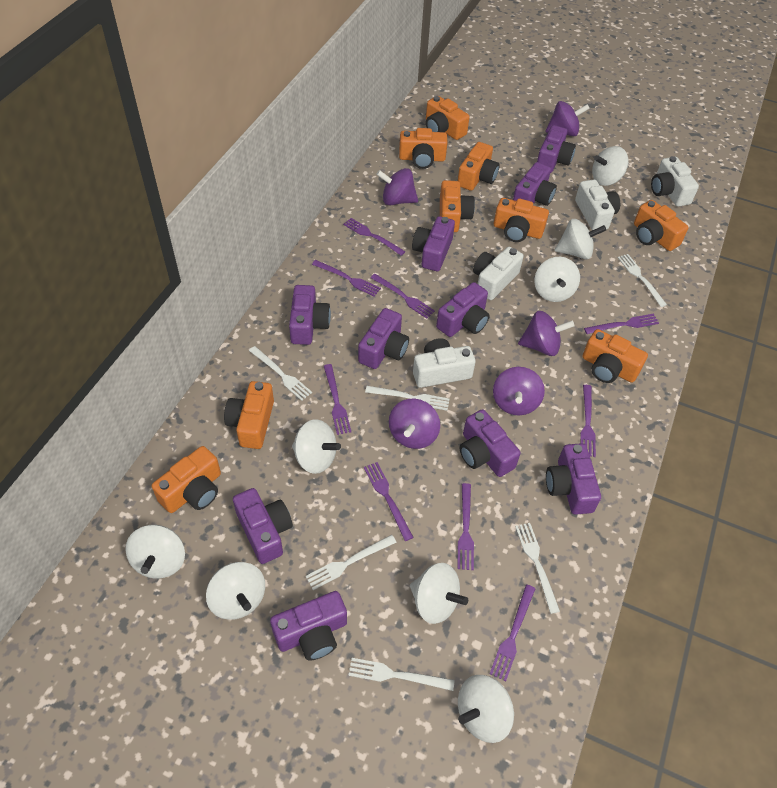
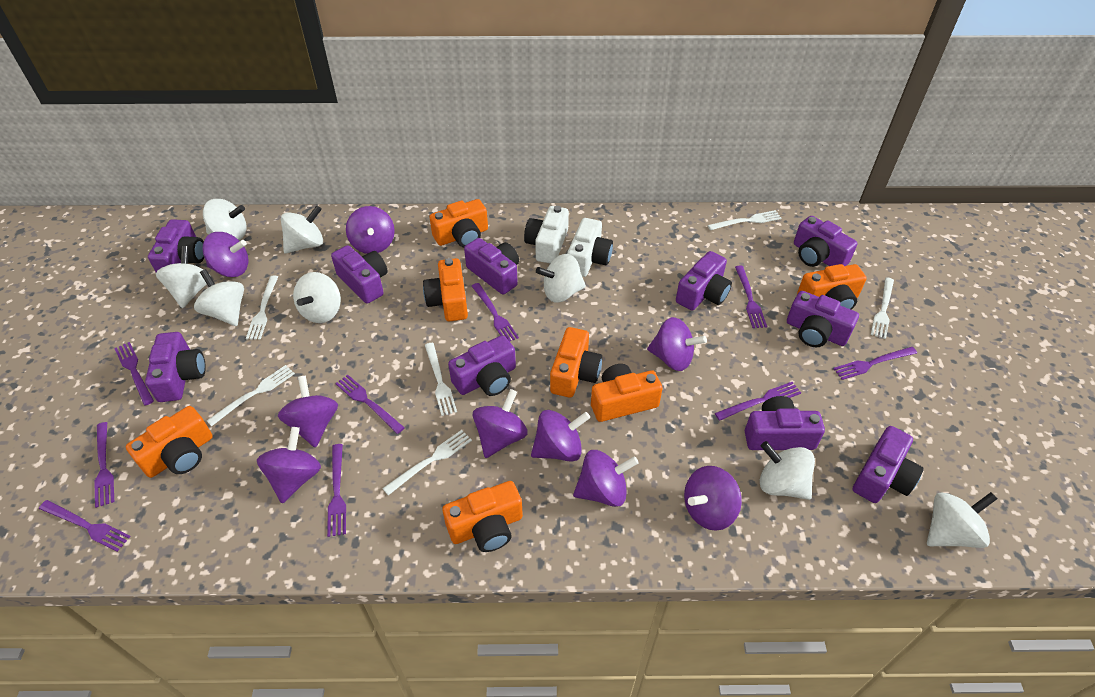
orange camera: 9 -> 7
purple spinning top: 5 -> 9
white camera: 4 -> 2

